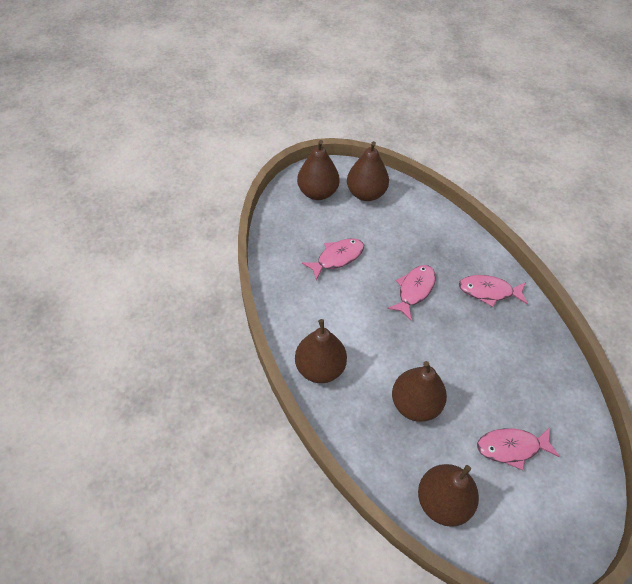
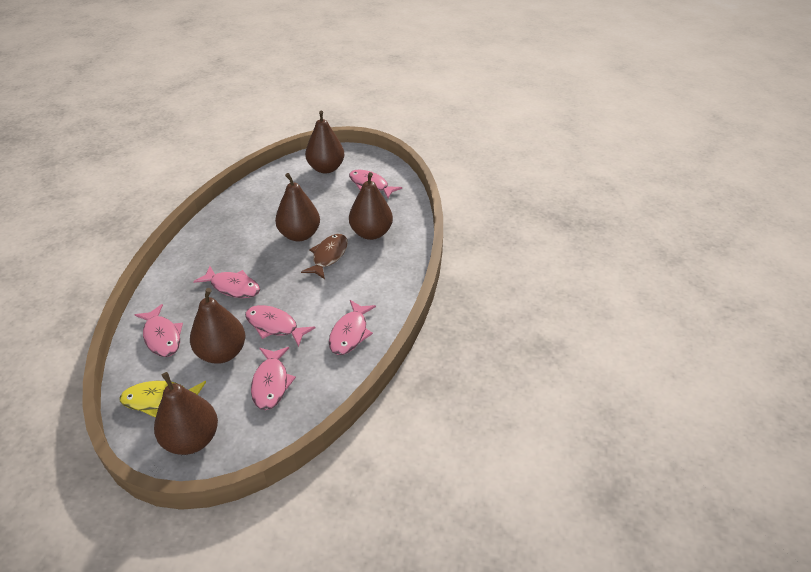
brown fish: 0 -> 1
pink fish: 4 -> 6
yellow fish: 0 -> 1

